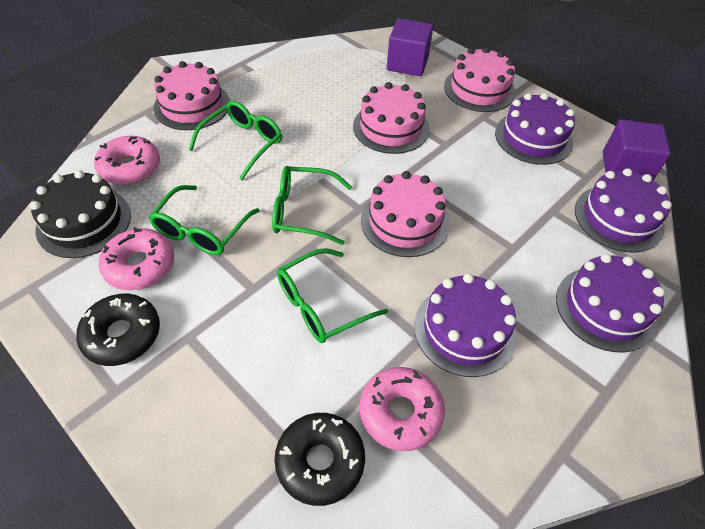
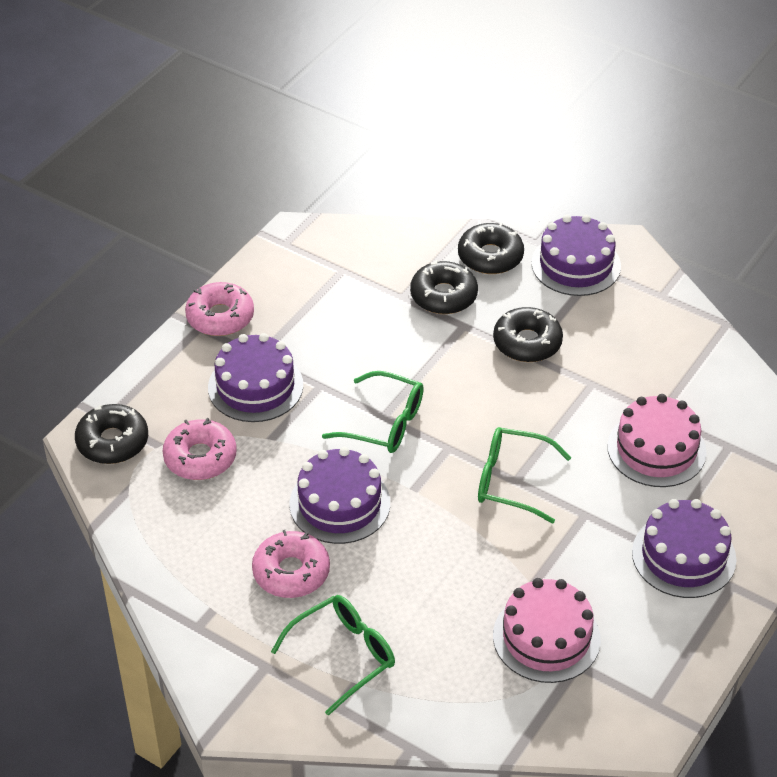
black cake: 1 -> 0
black donut: 2 -> 4
green glasses: 4 -> 3
pink cake: 4 -> 2
purple cube: 2 -> 0

